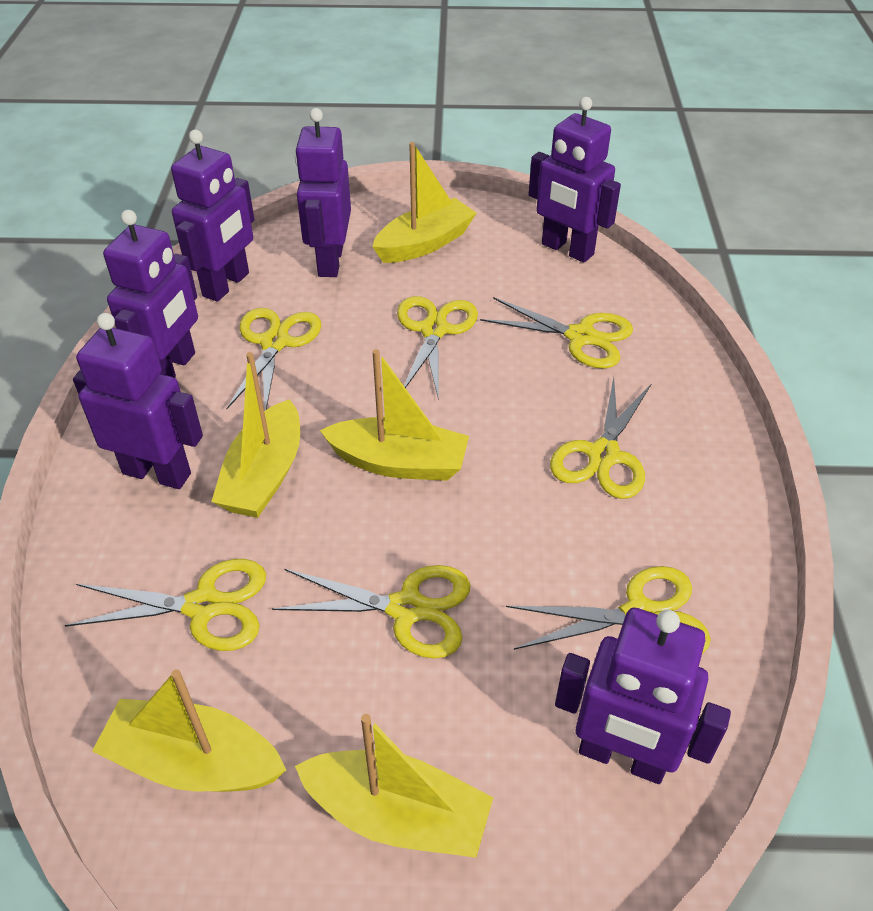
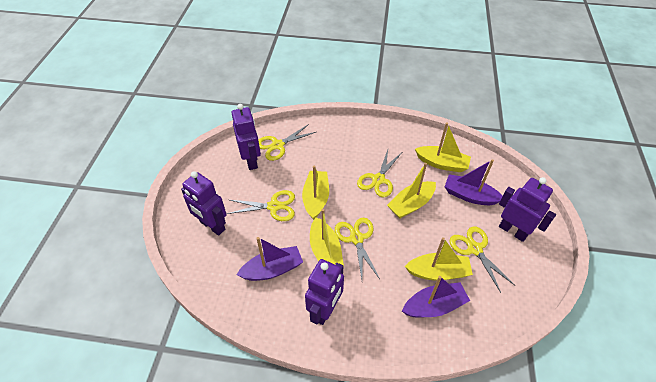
purple boat: 0 -> 3
purple robot: 6 -> 4
yellow scissors: 7 -> 5

